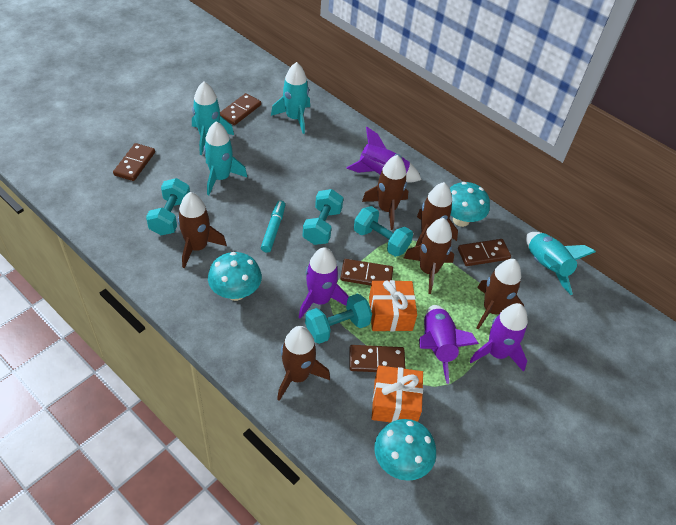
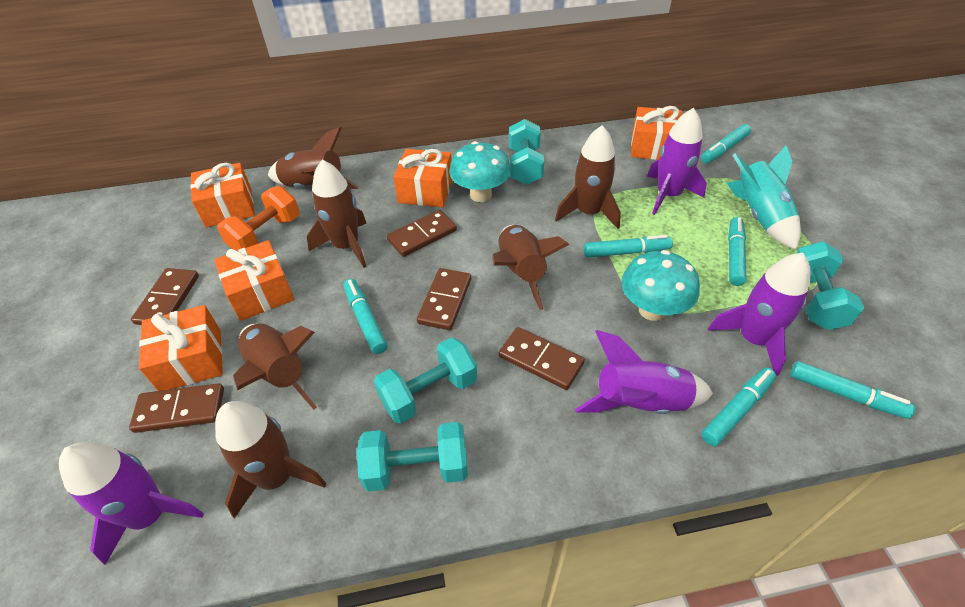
orange dumbbell: 0 -> 1
orange gift: 2 -> 5
turquoise marker: 1 -> 6
turquoise mushroom: 3 -> 2
turquoise rocket: 4 -> 1

